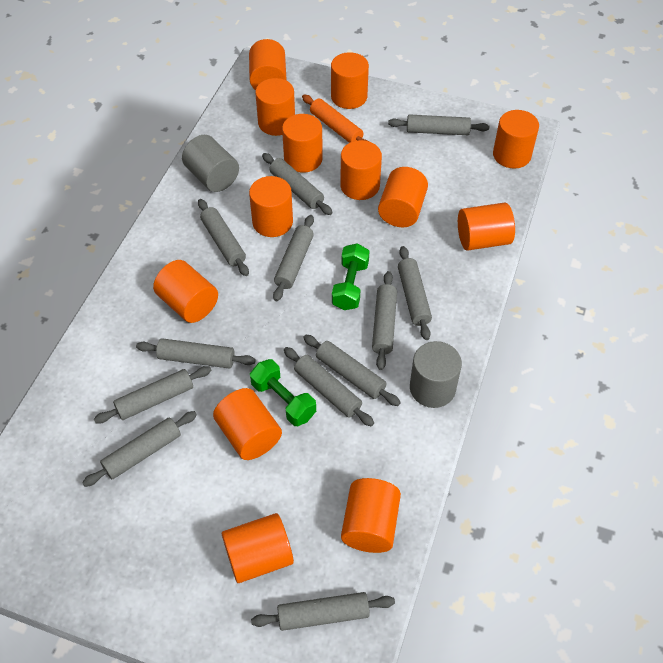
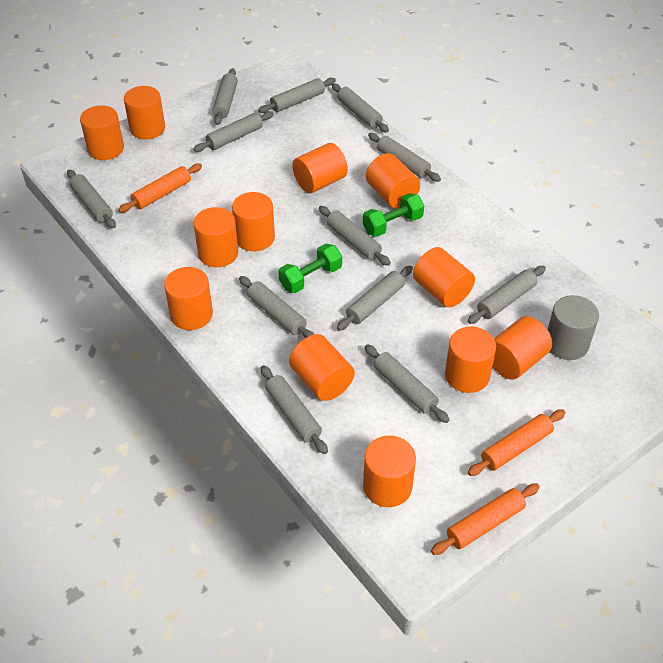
grey cylinder: 2 -> 1
orange cylinder: 13 -> 12
orange rolling pin: 1 -> 3

